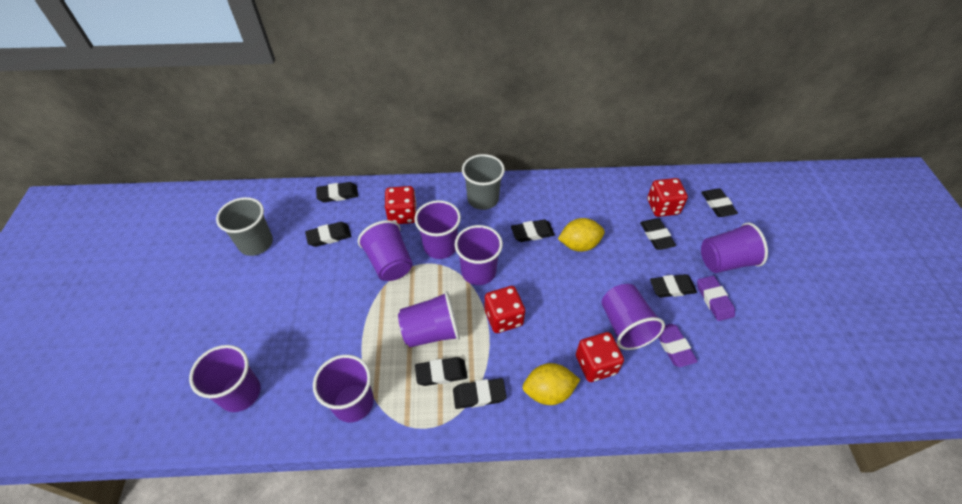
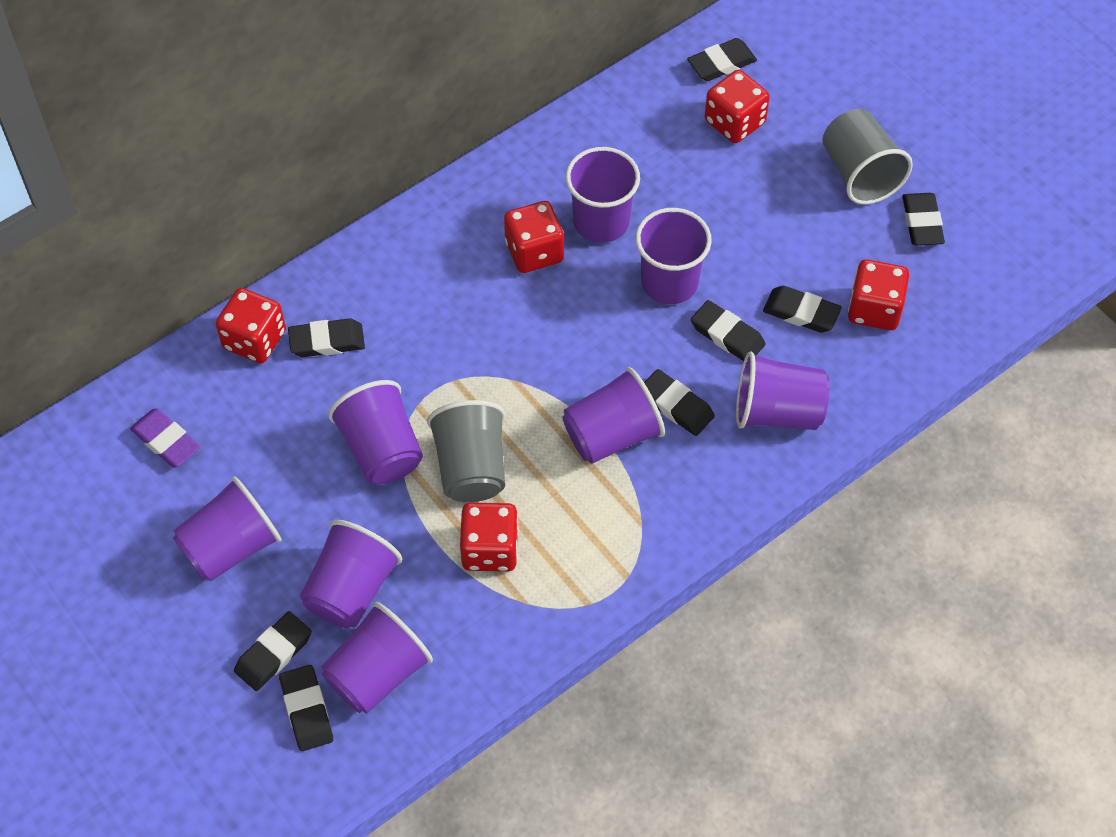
purple eraser: 2 -> 1
red dice: 4 -> 5
yellow lemon: 2 -> 0

